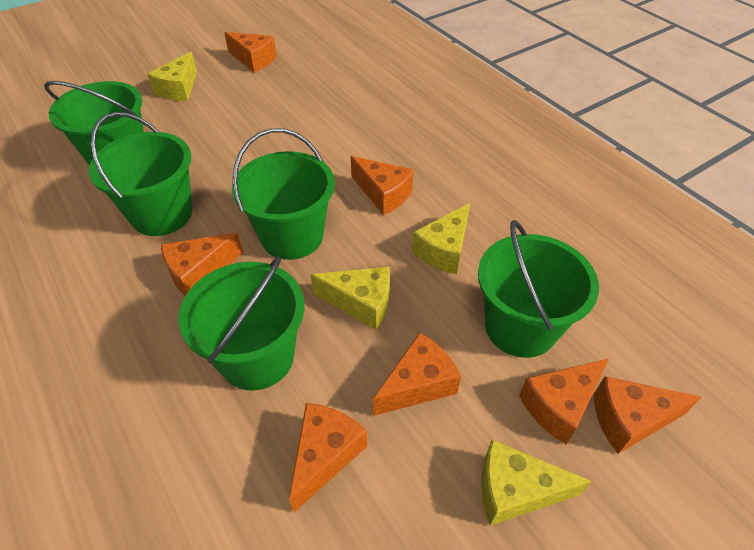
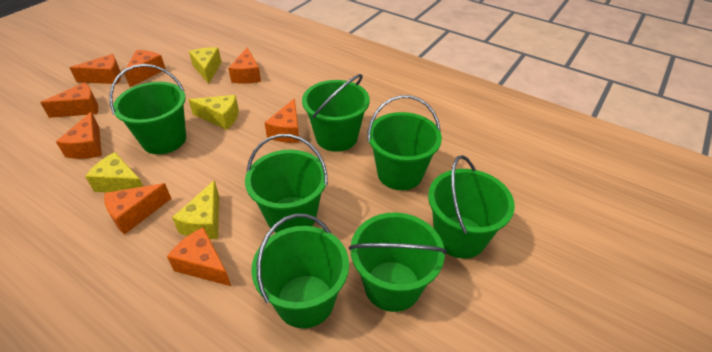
green bucket: 5 -> 7
orange cheese: 7 -> 8

